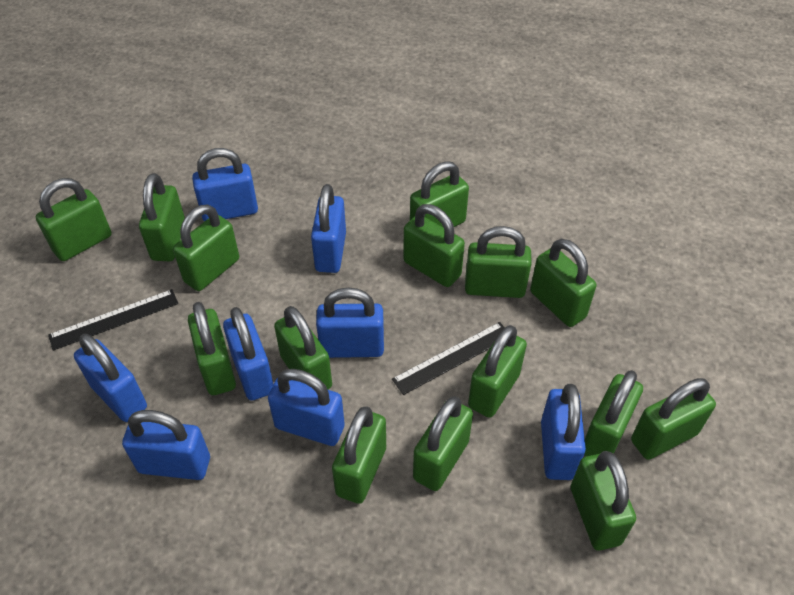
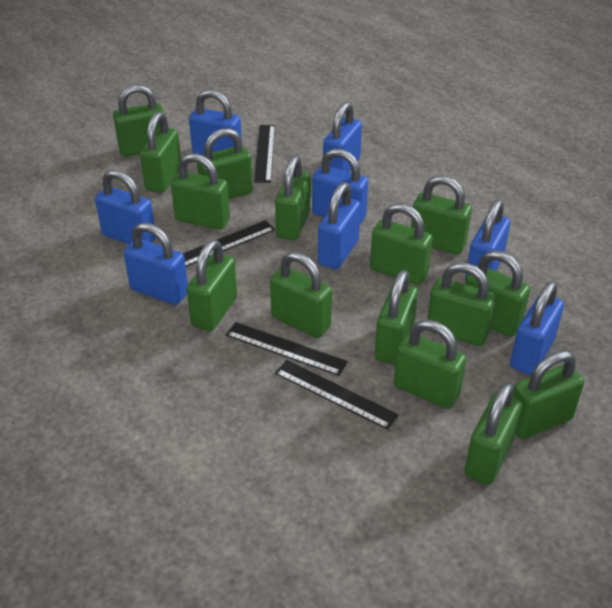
black ruler: 2 -> 4

